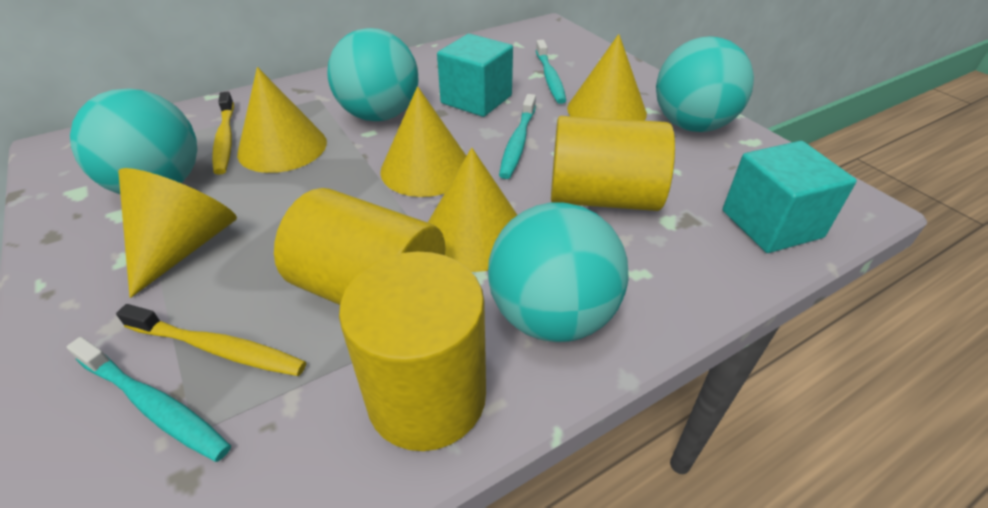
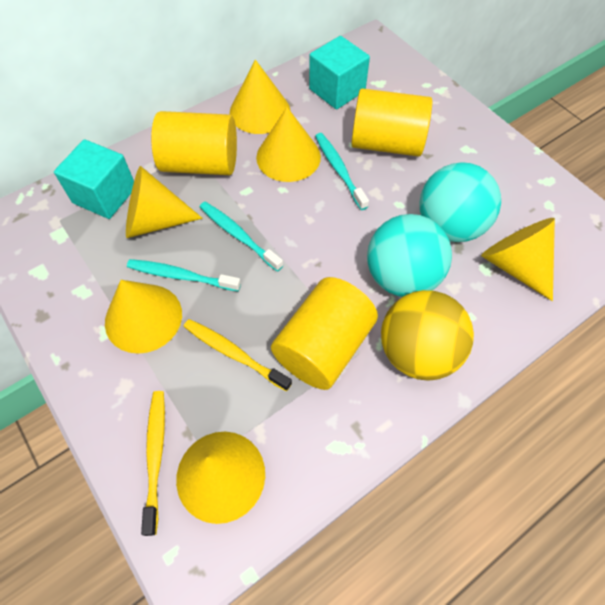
turquoise ball: 4 -> 2
yellow ball: 0 -> 1
yellow cone: 5 -> 6

